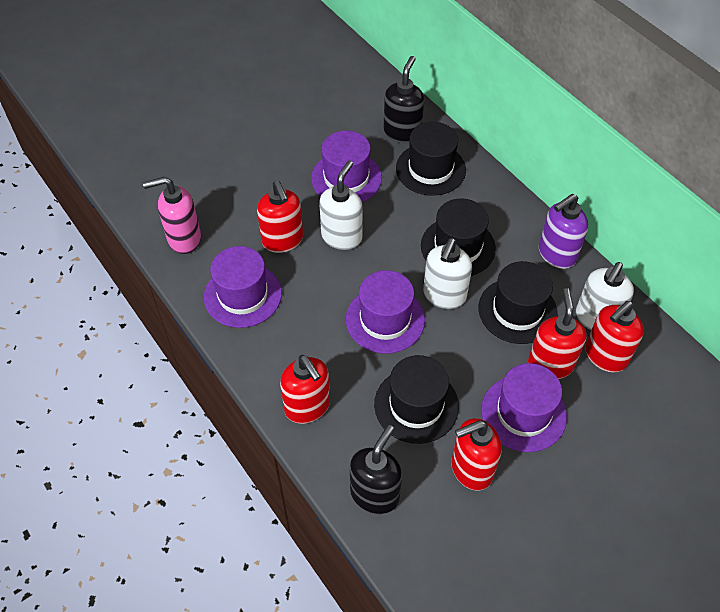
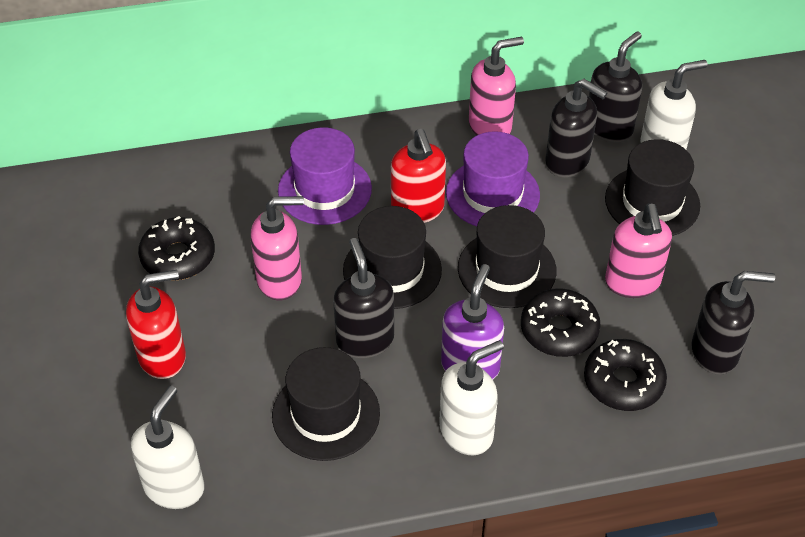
black donut: 0 -> 3
black soap dispenser: 2 -> 4
pink soap dispenser: 1 -> 3
purple hat: 4 -> 2
red soap dispenser: 5 -> 2

